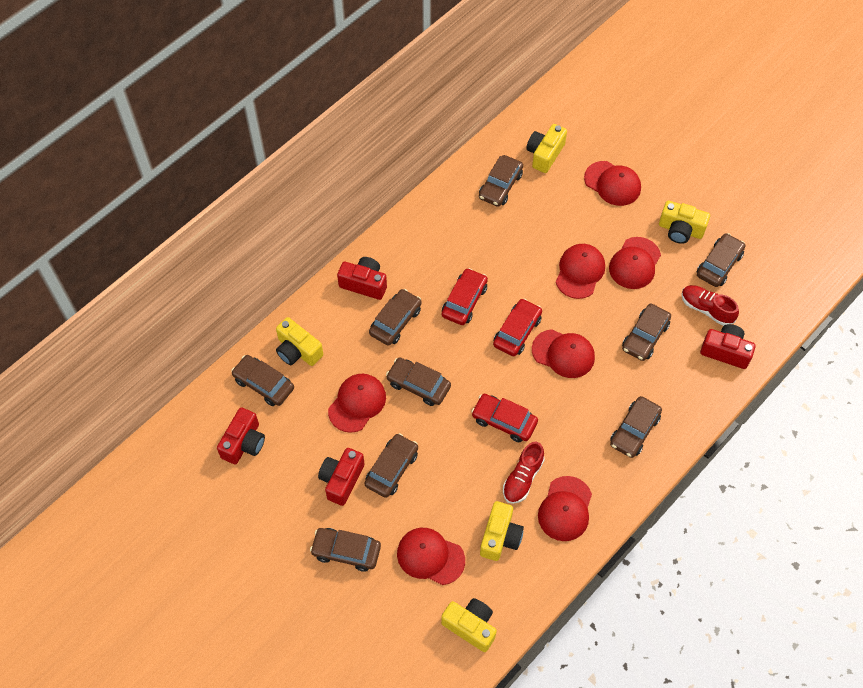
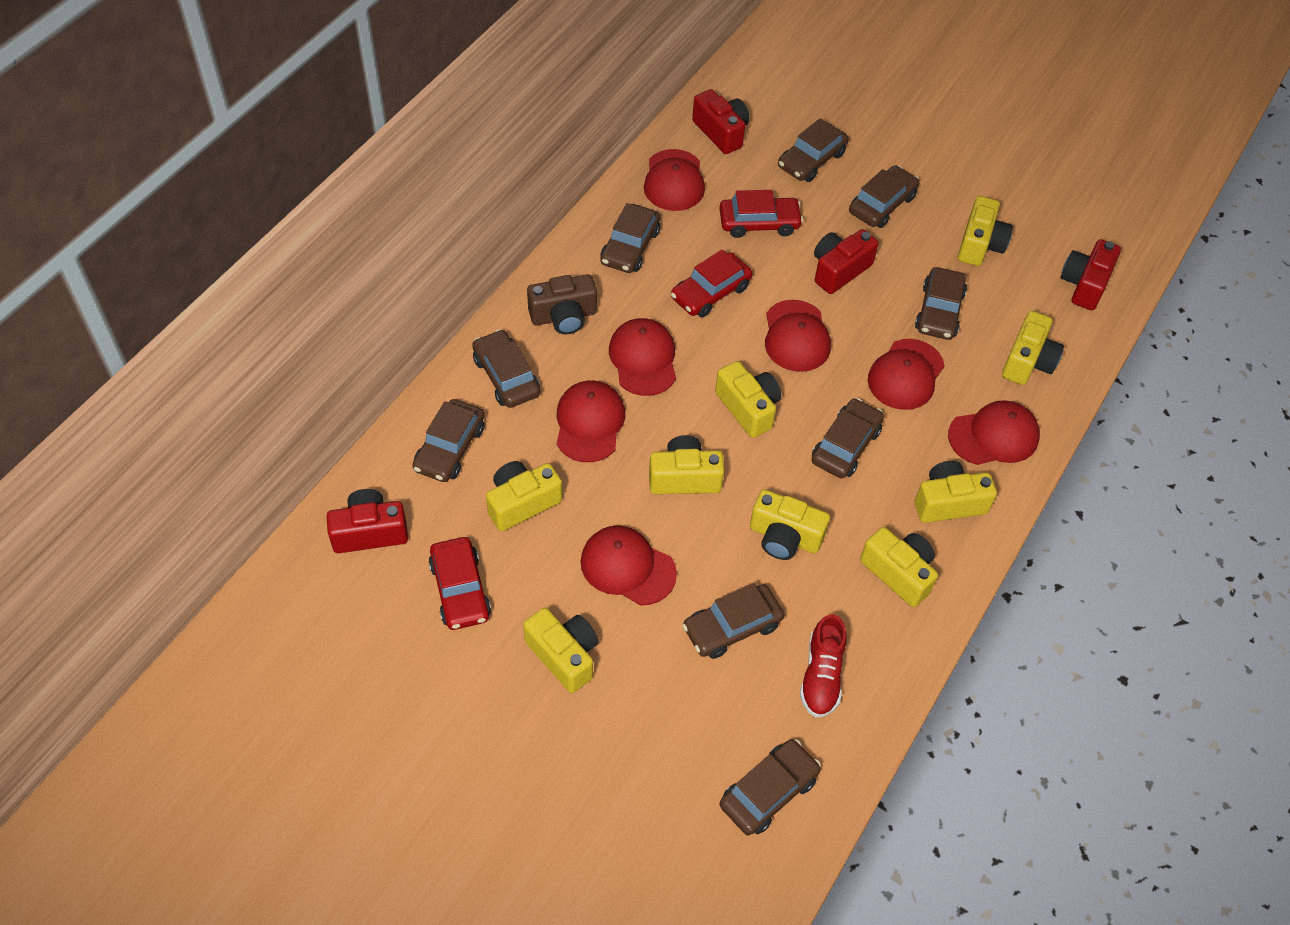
brown camera: 0 -> 1
red shoe: 2 -> 1
yellow camera: 5 -> 9

